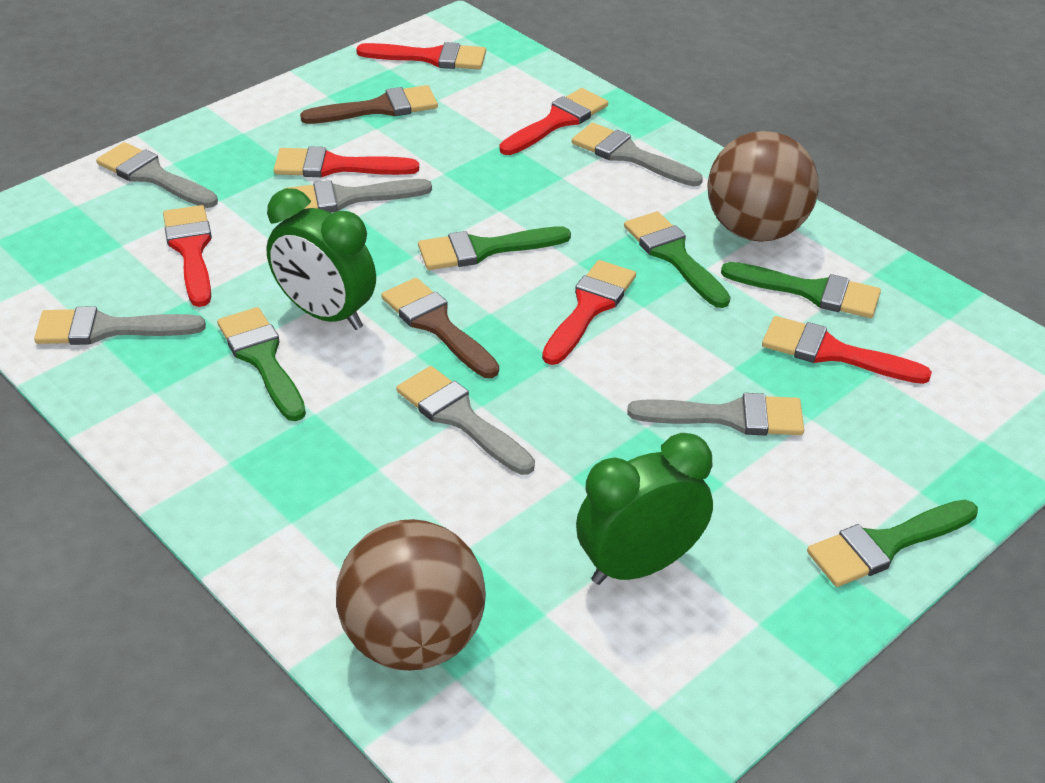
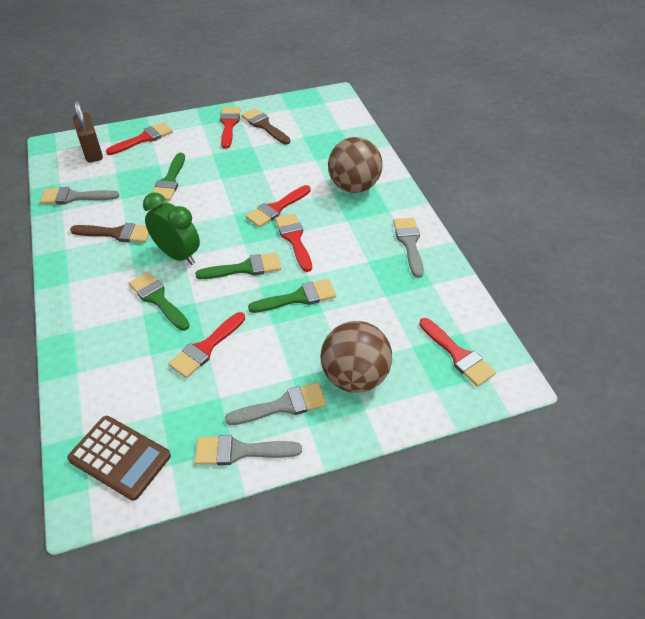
brown calculator: 0 -> 1
brown padlock: 0 -> 1
green brush: 5 -> 4
green clock: 2 -> 1
grey brush: 6 -> 4

